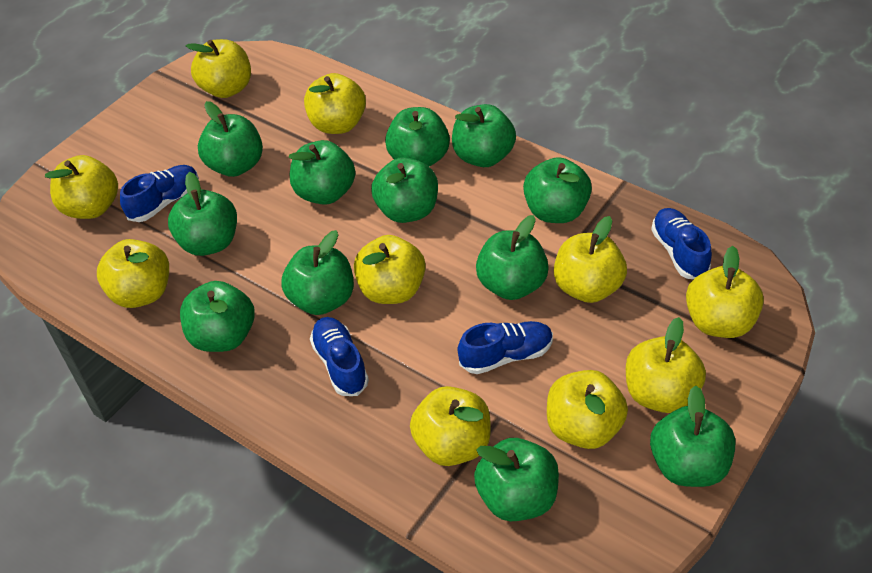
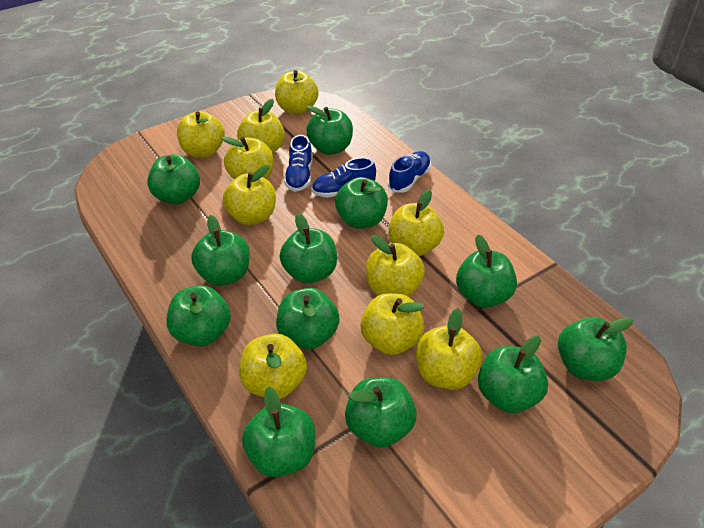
blue shoe: 4 -> 3

